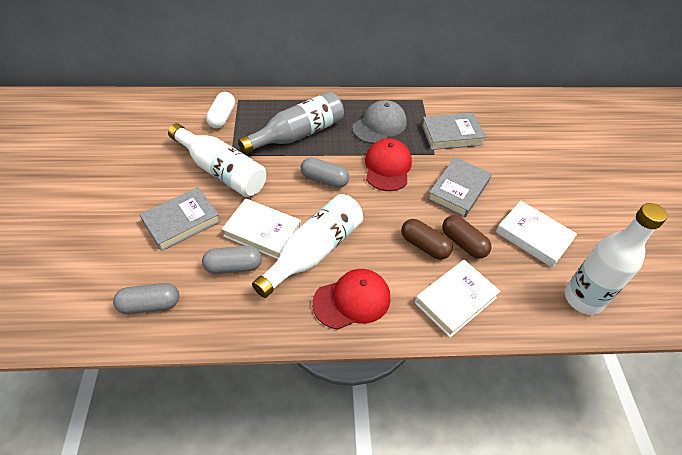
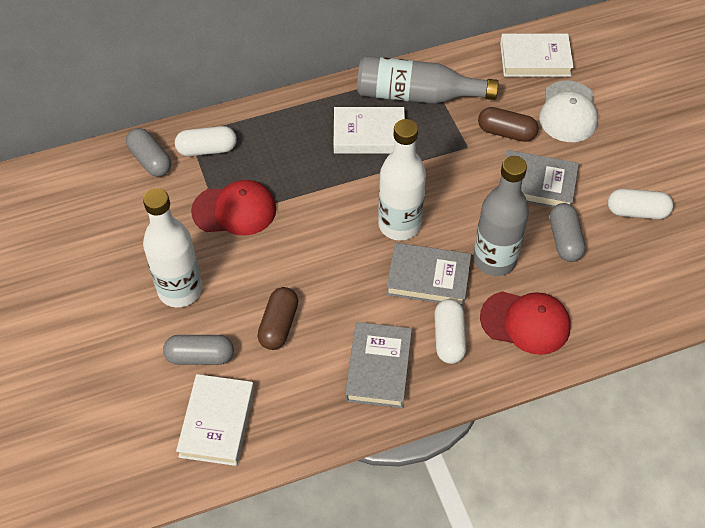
grey bottle: 1 -> 2
grey cap: 1 -> 0
white bottle: 3 -> 2
white cap: 0 -> 1
white capsule: 1 -> 3

